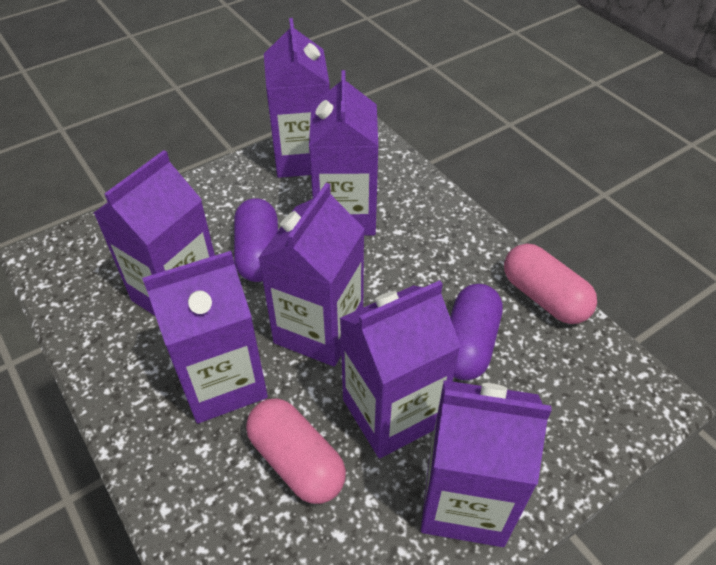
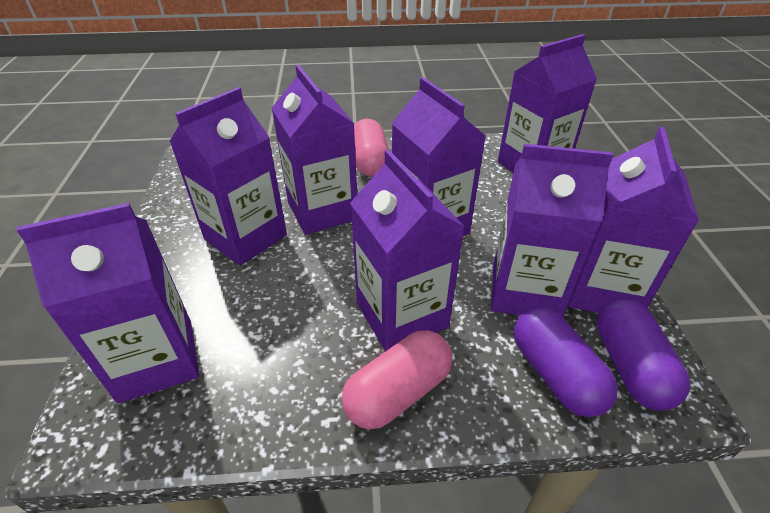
purple carton: 7 -> 8

